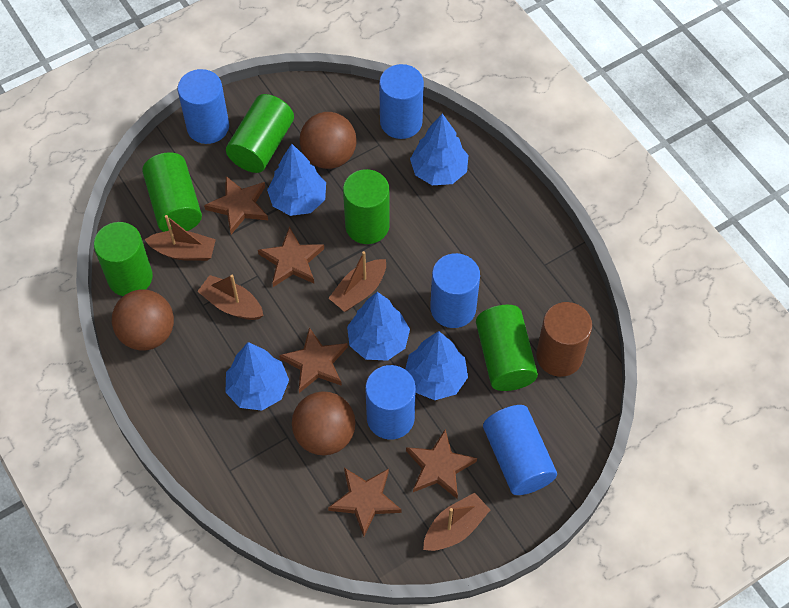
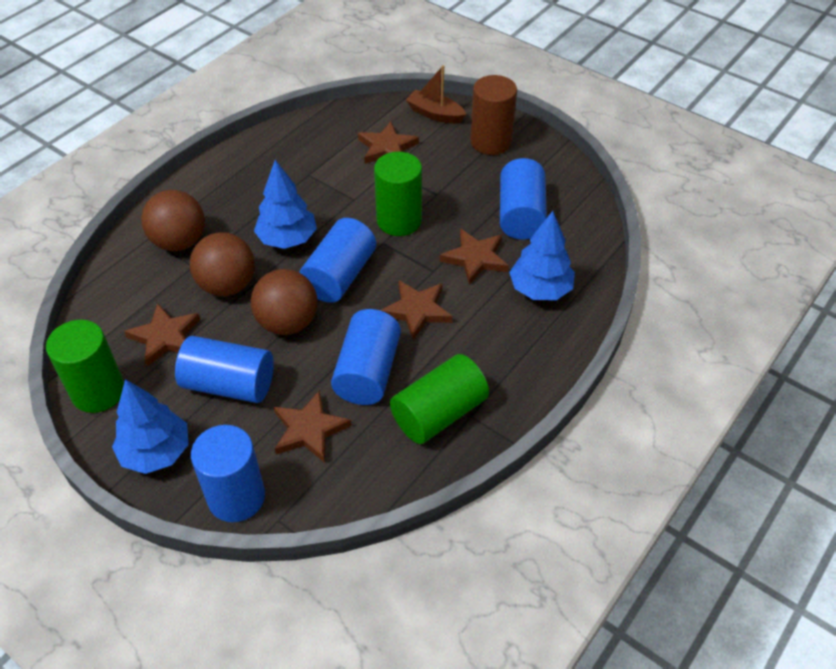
blue tree: 5 -> 3
brown boat: 4 -> 1
green cylinder: 5 -> 3

